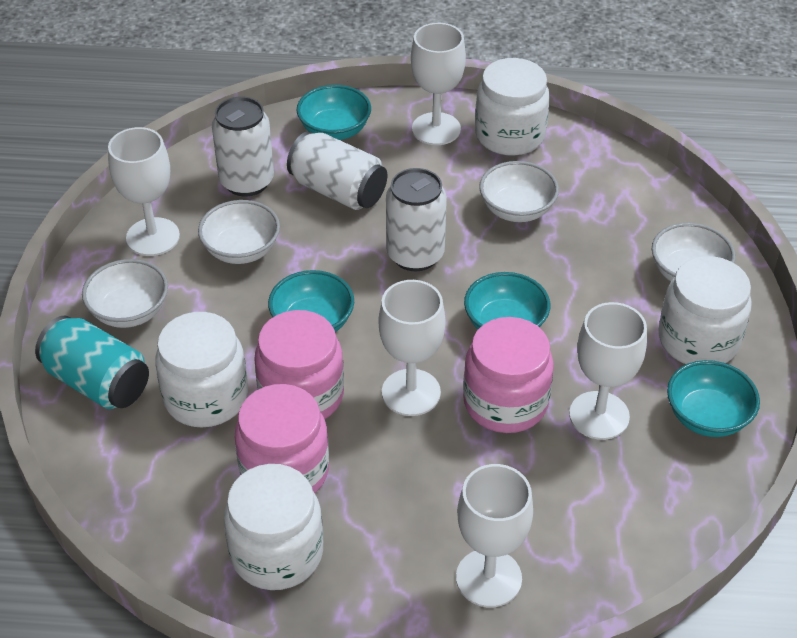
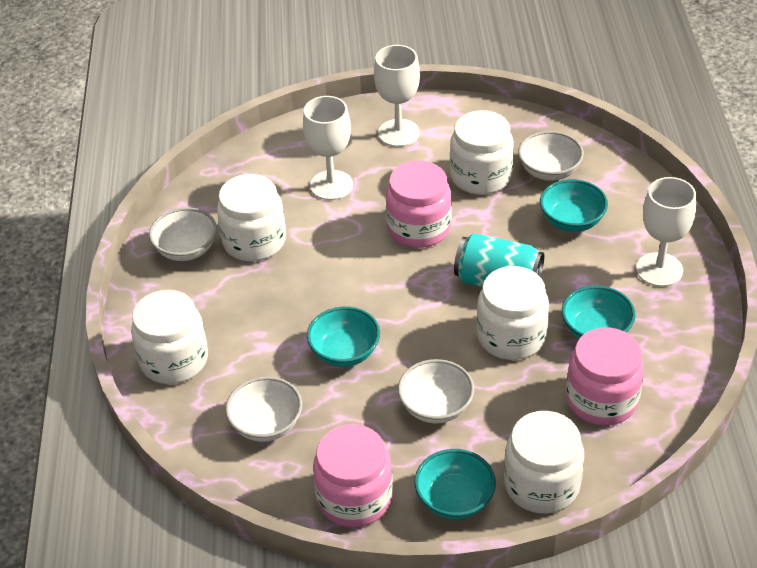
white can: 3 -> 0
white goblet: 5 -> 3
white jar: 4 -> 5

